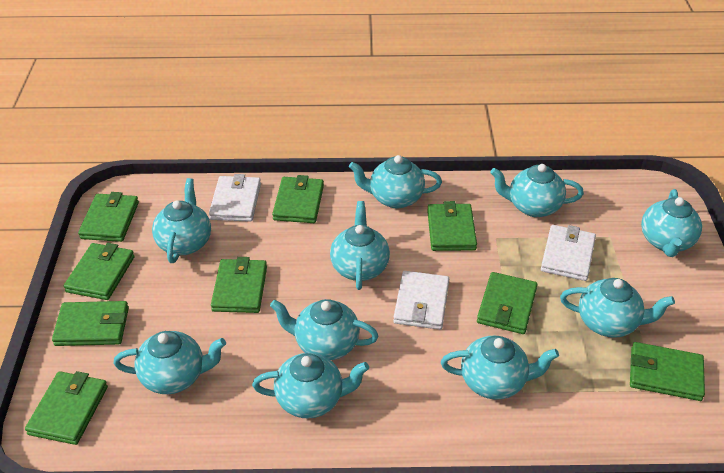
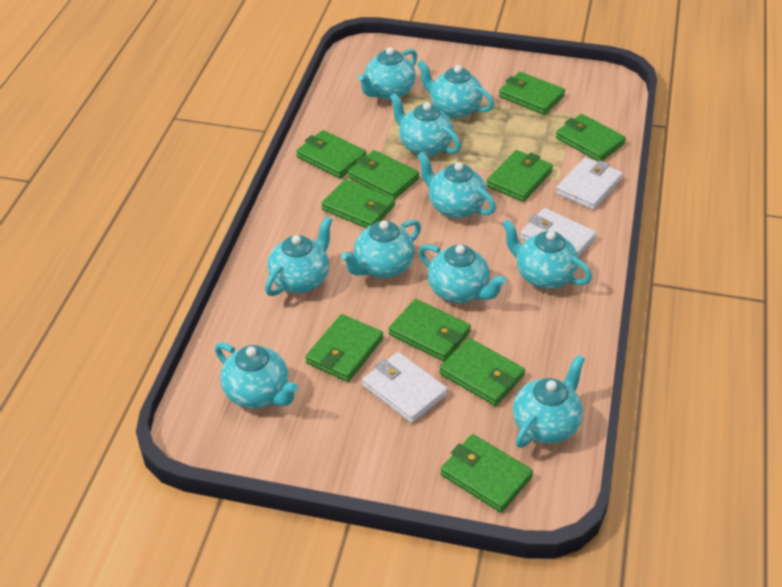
green wallet: 9 -> 10

